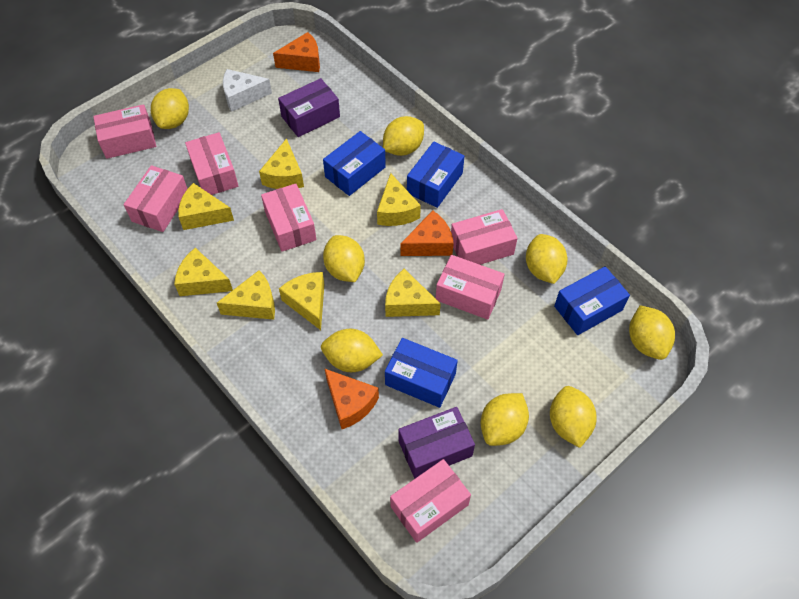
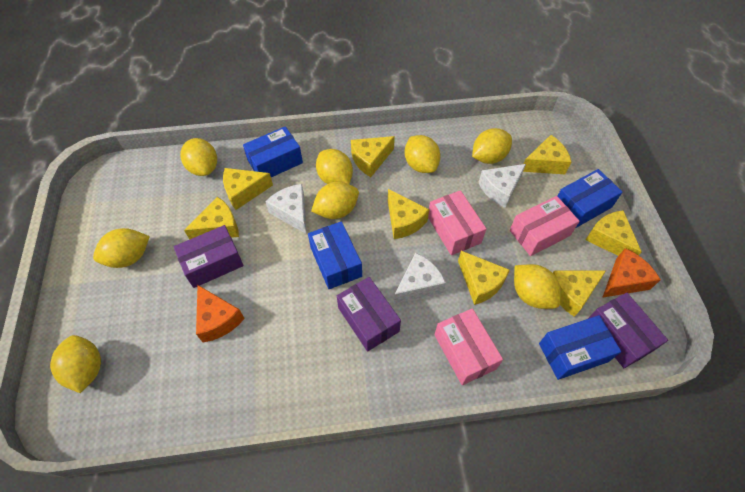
orange cheese: 3 -> 2
pink box: 7 -> 3
purple box: 2 -> 3
white cheese: 1 -> 3
yellow cheese: 7 -> 8

